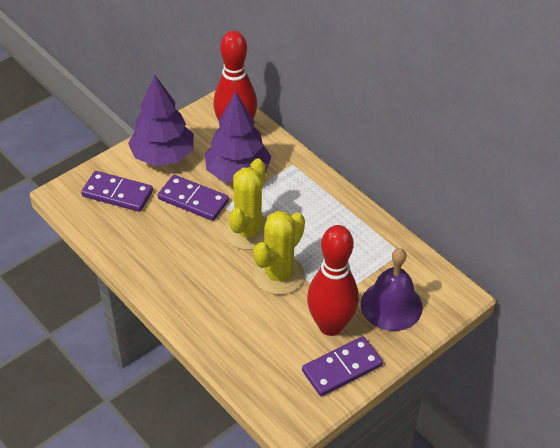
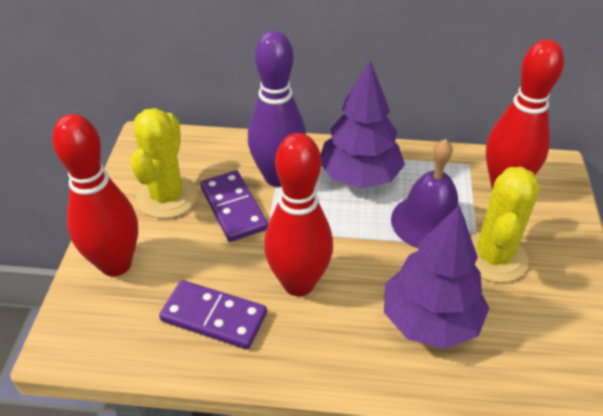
purple bowling pin: 0 -> 1
purple domino: 3 -> 2
red bowling pin: 2 -> 3

